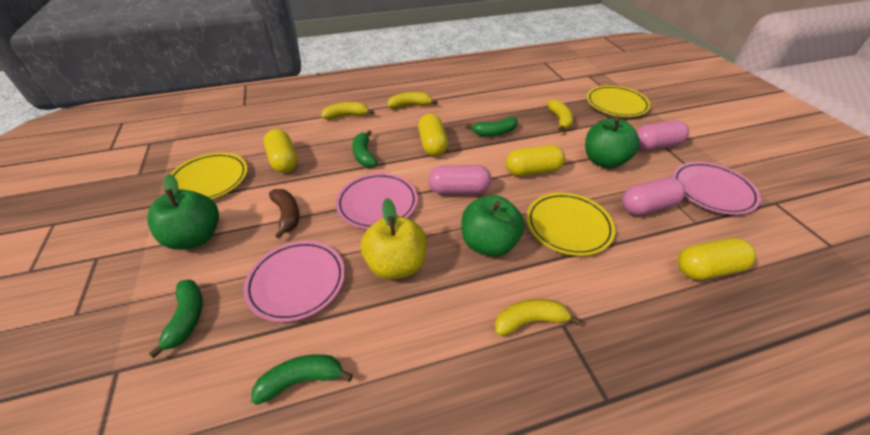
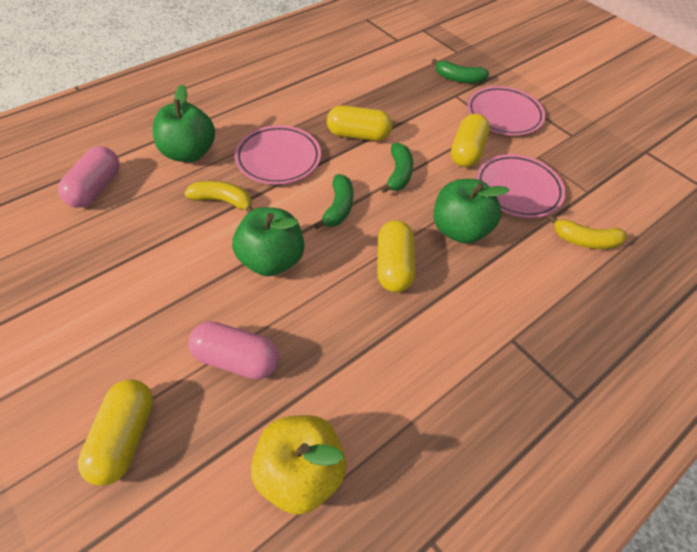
brown banana: 1 -> 0
green banana: 4 -> 3
pink capsule: 3 -> 2
yellow banana: 4 -> 2
yellow plate: 3 -> 0

